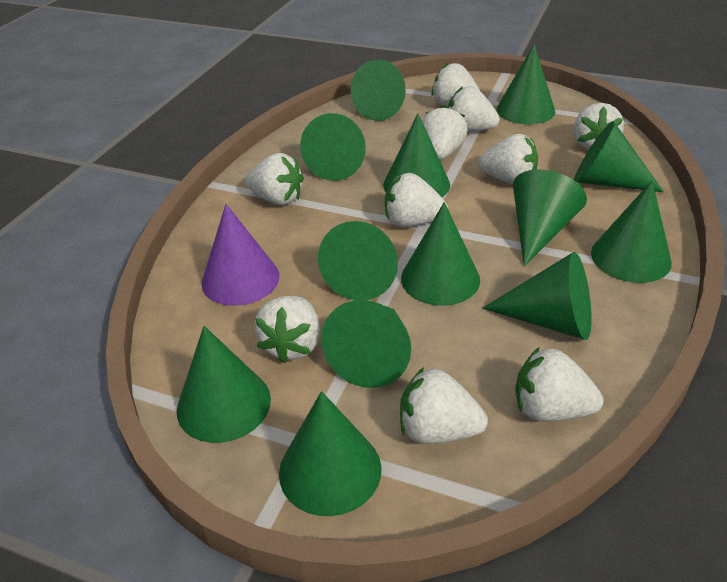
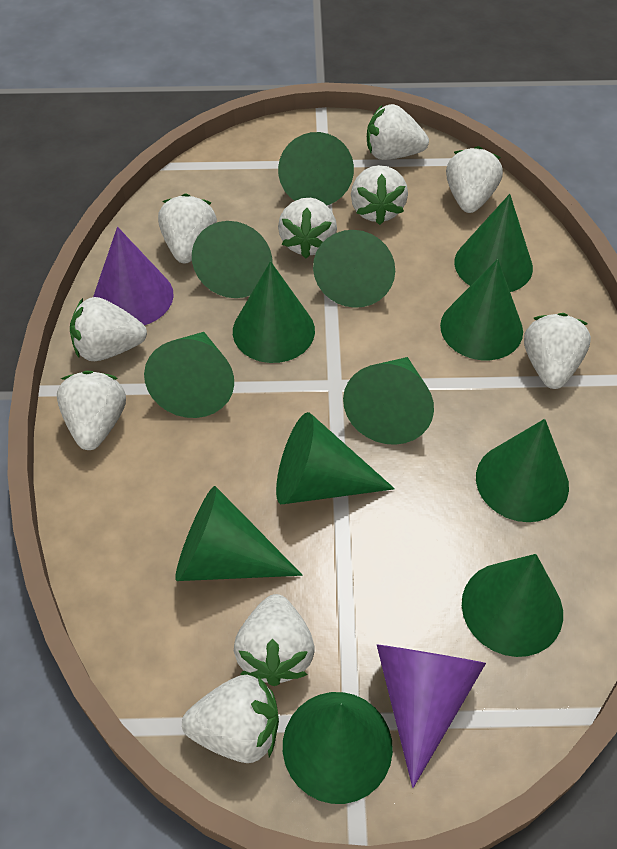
purple cone: 1 -> 2

